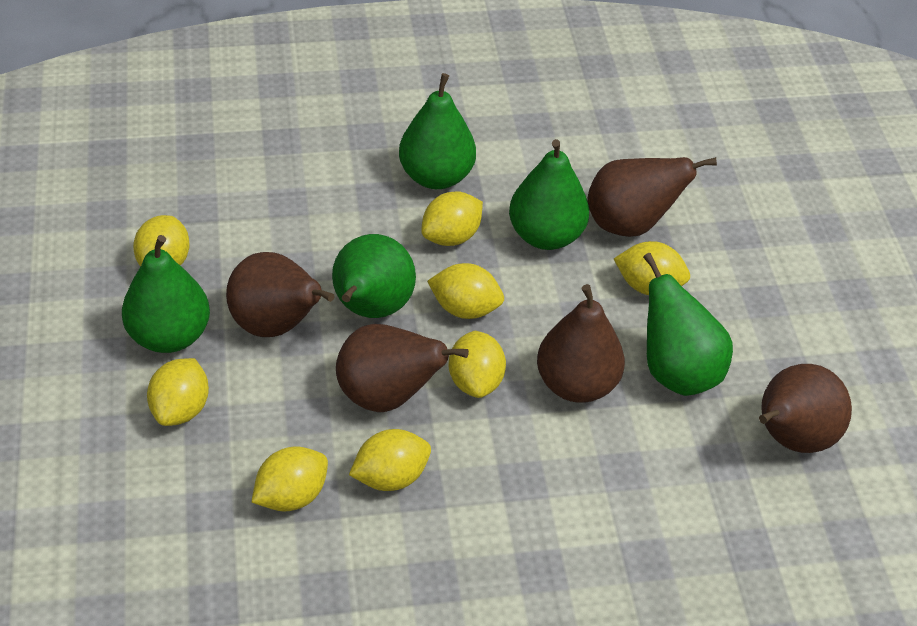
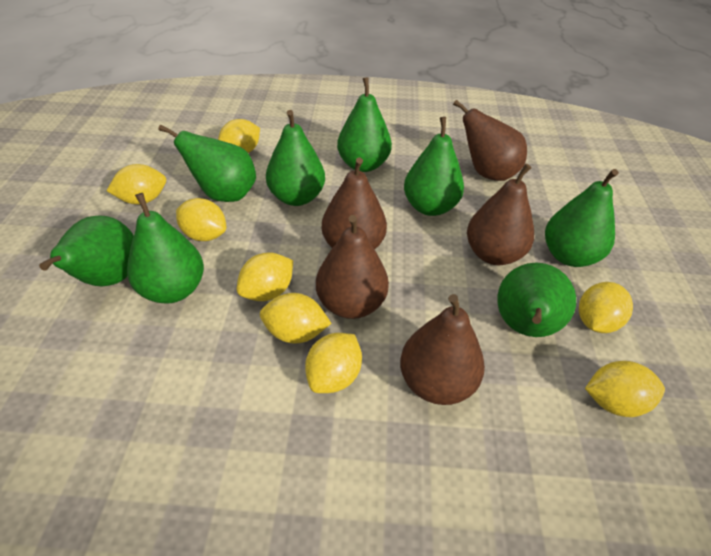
green pear: 5 -> 8

